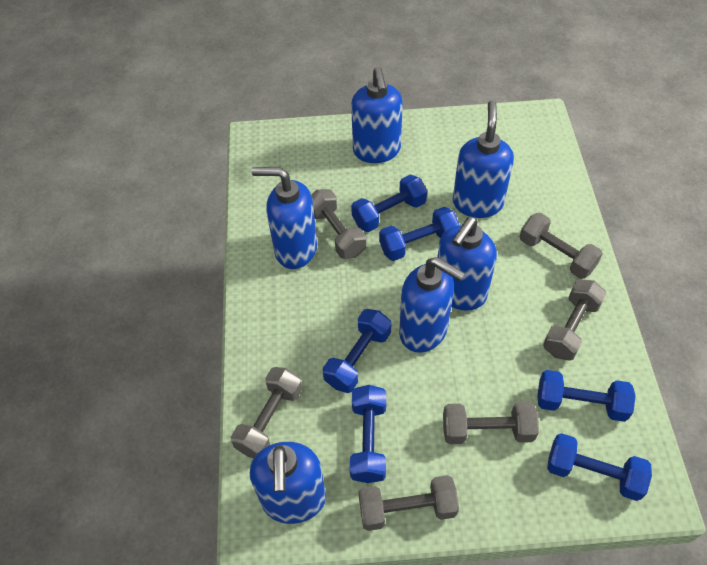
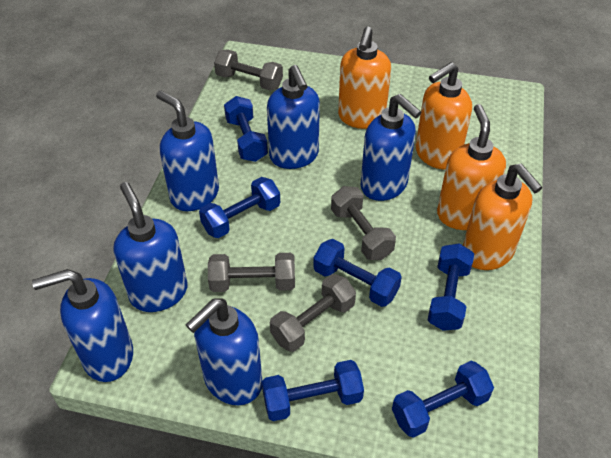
grey dumbbell: 6 -> 4
orange soap dispenser: 0 -> 4

